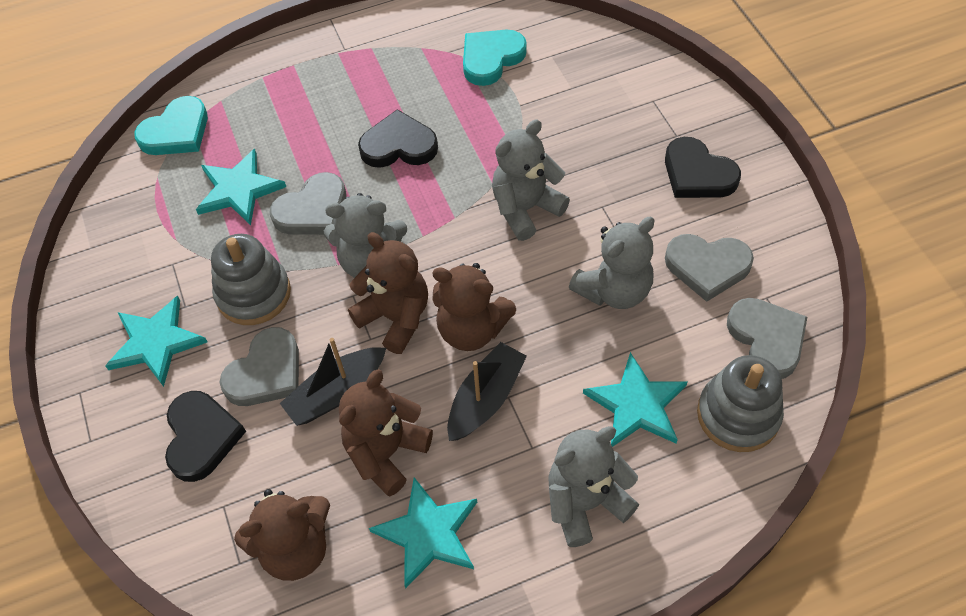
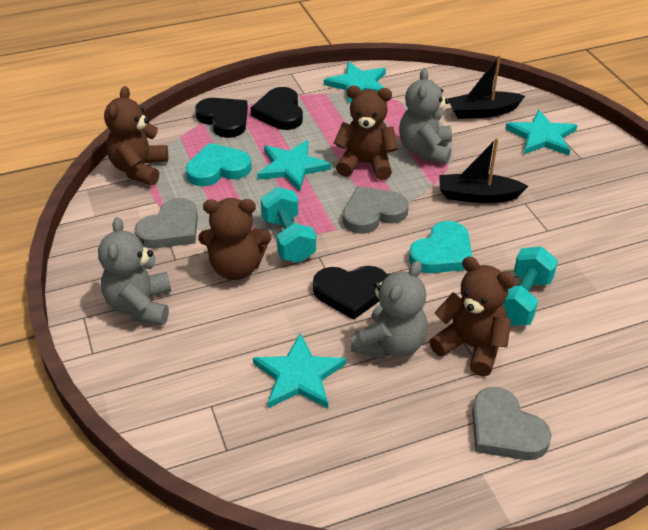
grey heart: 4 -> 3
grey stacking toy: 2 -> 0
grey teddy bear: 4 -> 3
turquoise dumbbell: 0 -> 2

